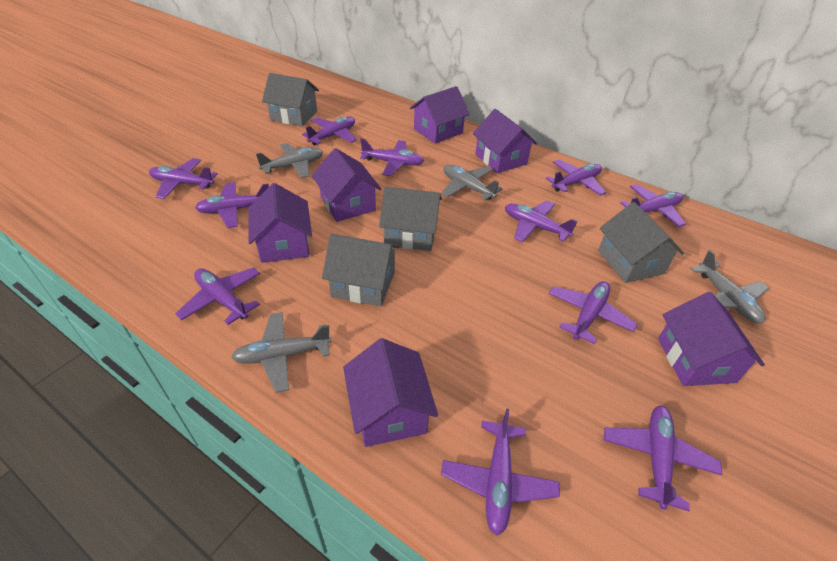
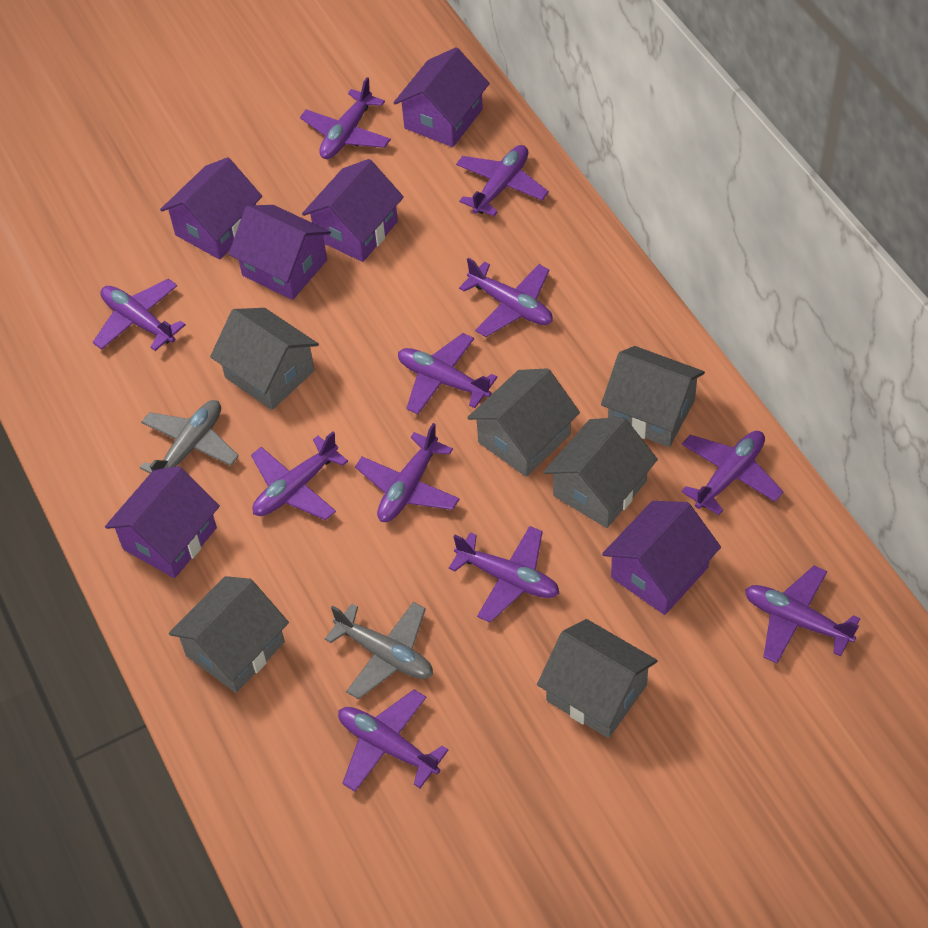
grey house: 4 -> 6
grey plane: 4 -> 2

